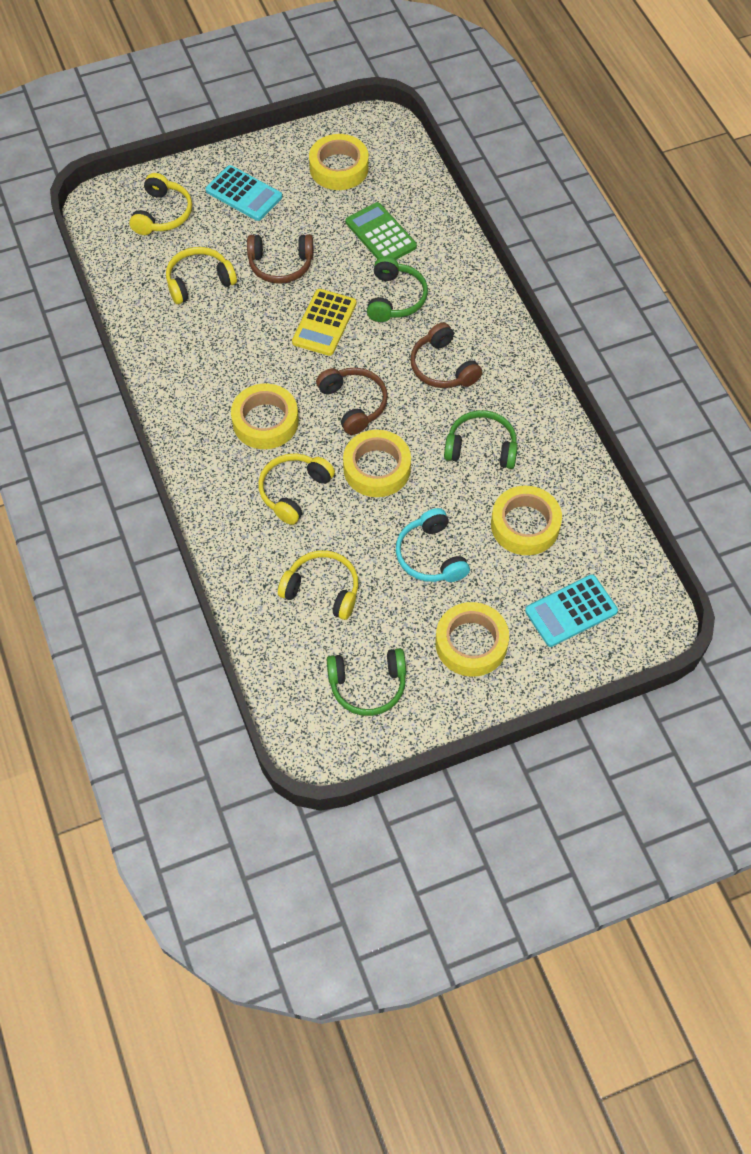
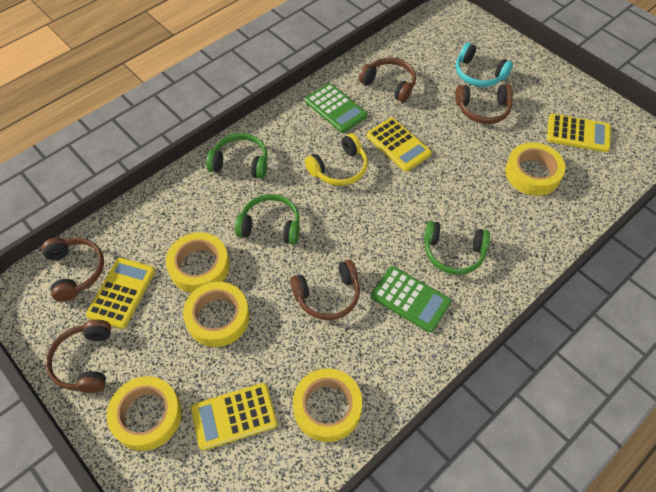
brown headphones: 3 -> 5
green calculator: 1 -> 2
turquoise calculator: 2 -> 0
yellow calculator: 1 -> 4
yellow headphones: 4 -> 1

